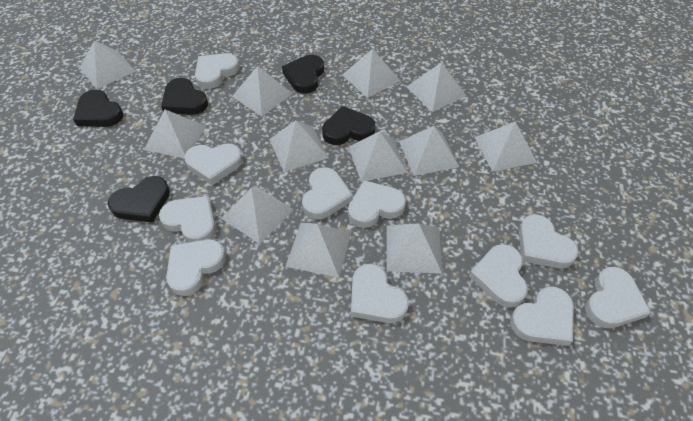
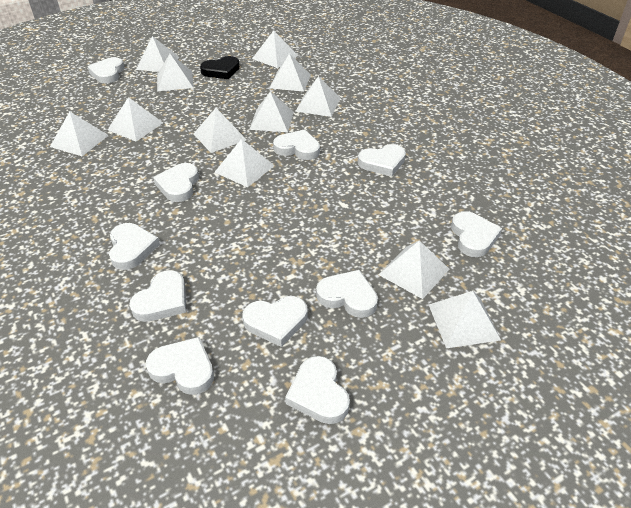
black heart: 5 -> 1

